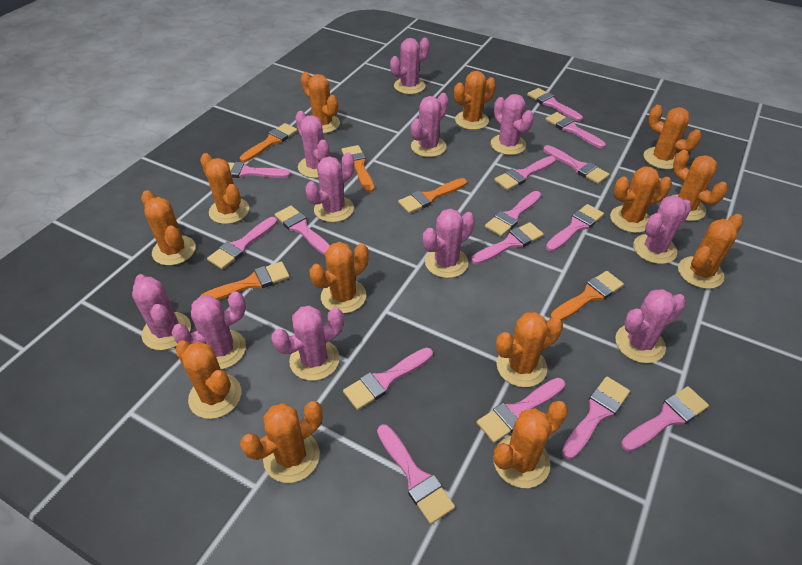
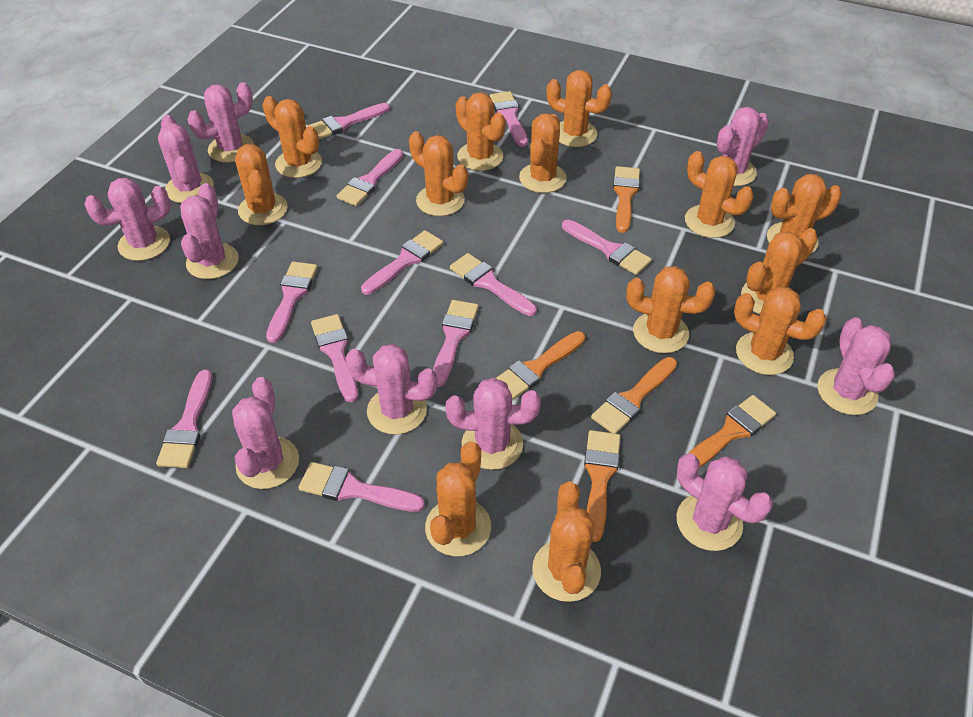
pink brush: 15 -> 11
pink cactus: 11 -> 10

